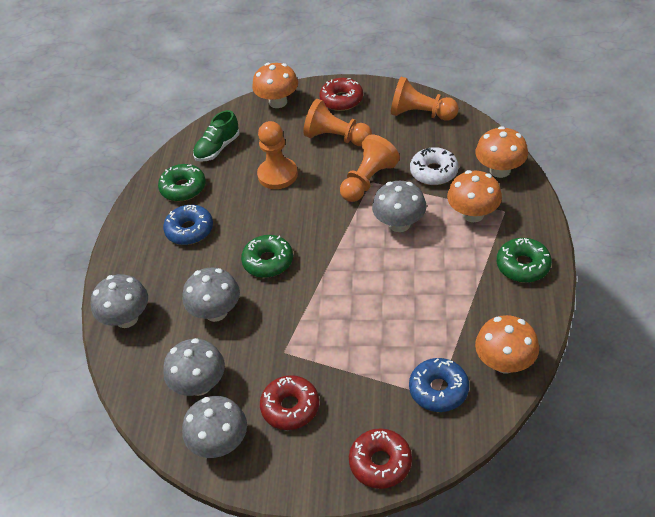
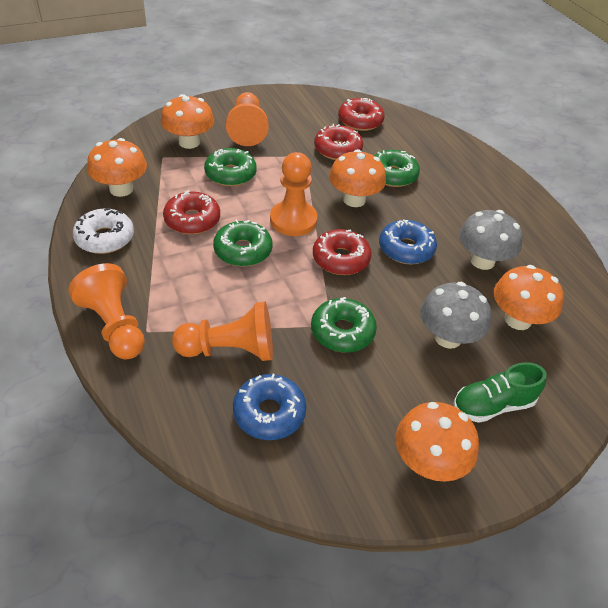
green donut: 3 -> 4
grey mushroom: 5 -> 2
orange mushroom: 4 -> 5
red donut: 3 -> 4

